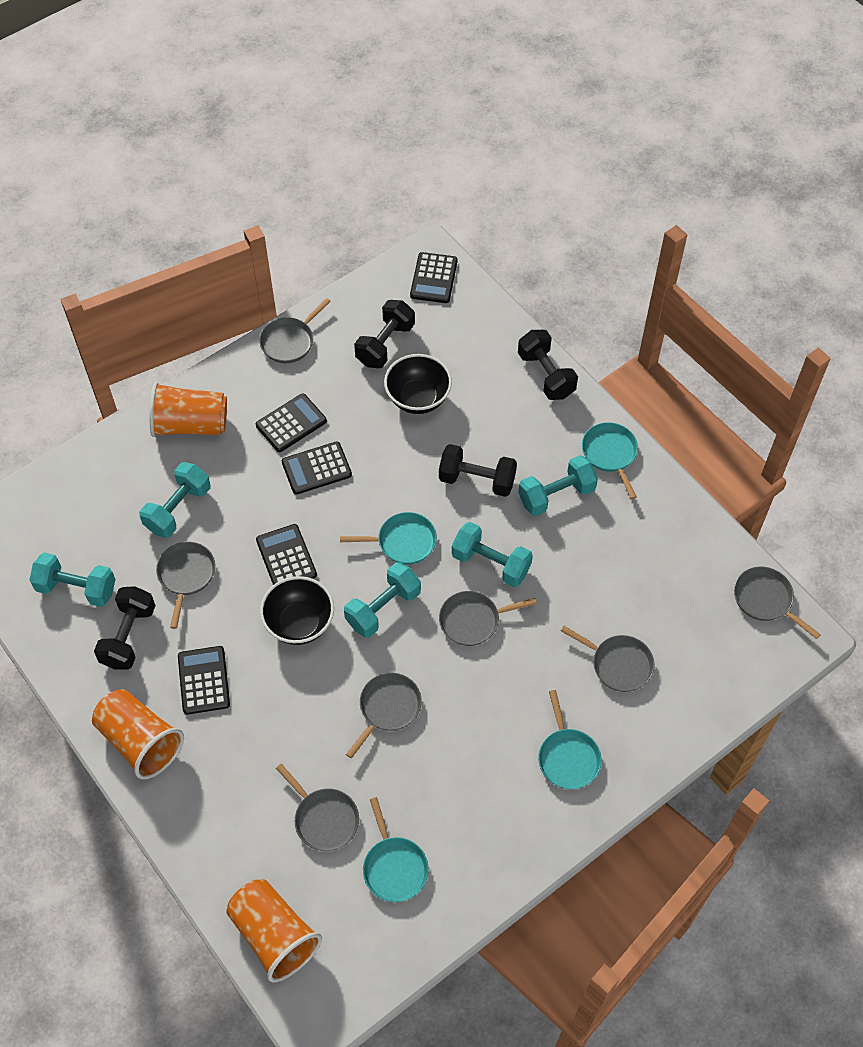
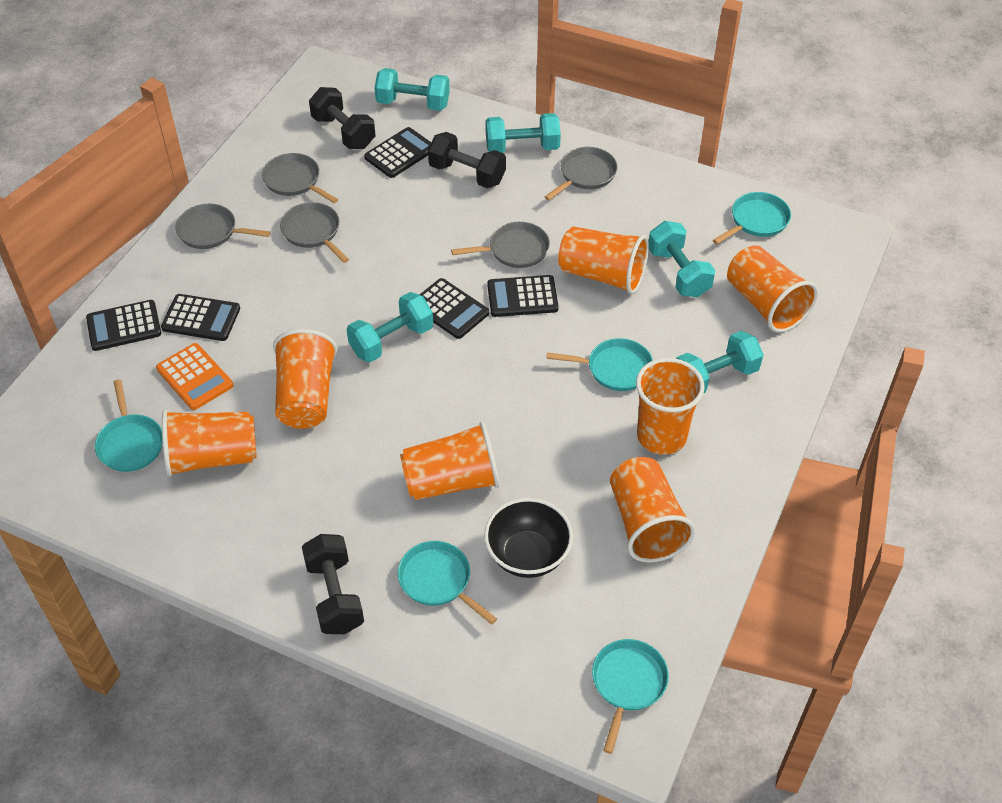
black bowl: 2 -> 1
black dumbbell: 4 -> 3
grey pan: 7 -> 5
orange calculator: 0 -> 1
orange cup: 3 -> 7
turquoise pan: 4 -> 5

